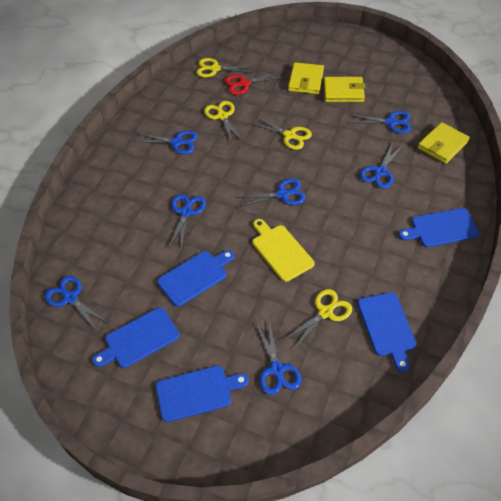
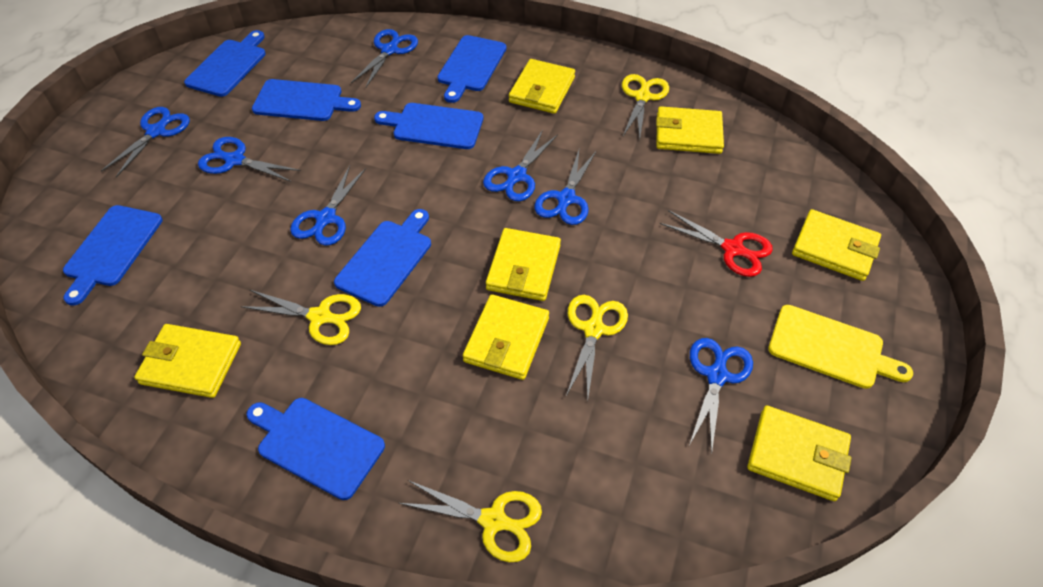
blue cutting board: 5 -> 7
yellow wallet: 3 -> 7

